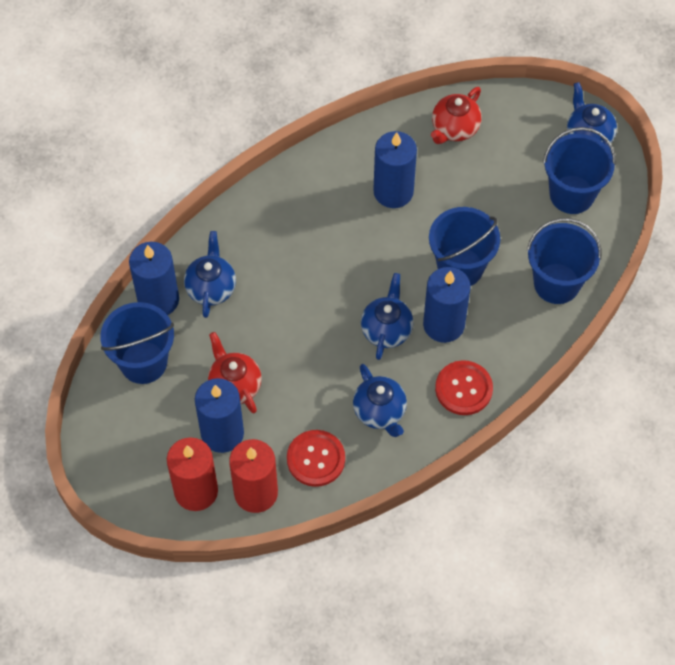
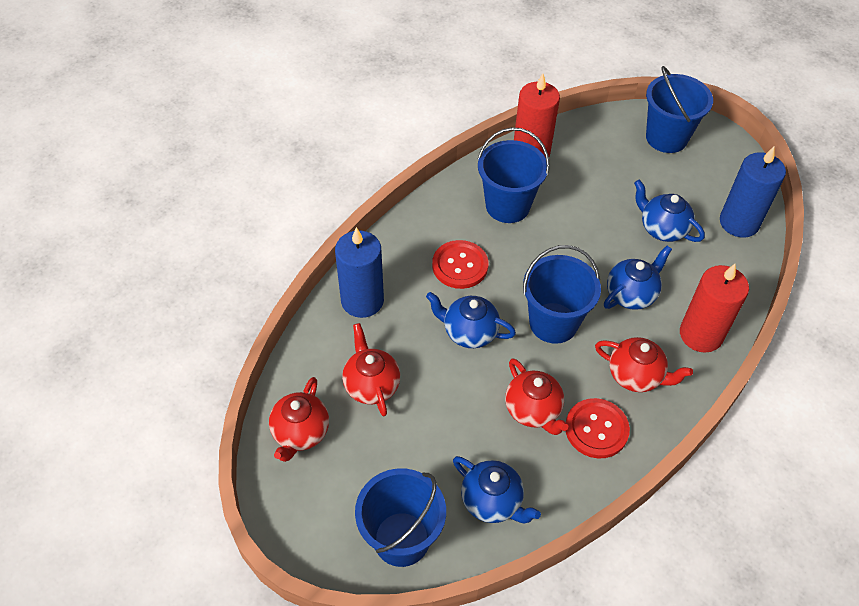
blue candle: 4 -> 2
red teapot: 2 -> 4

